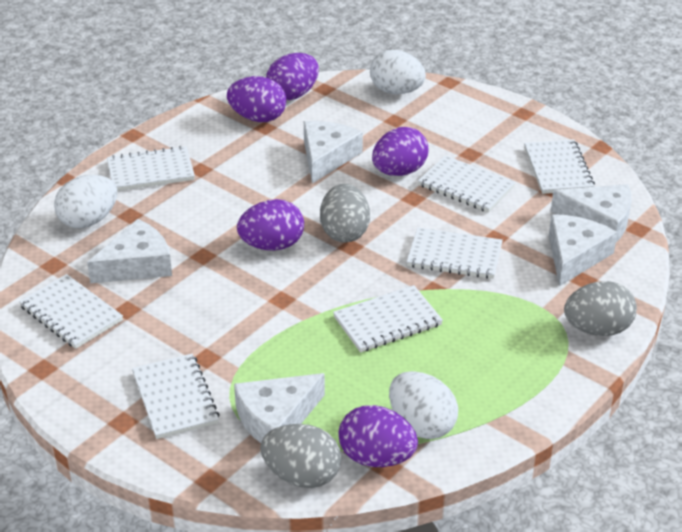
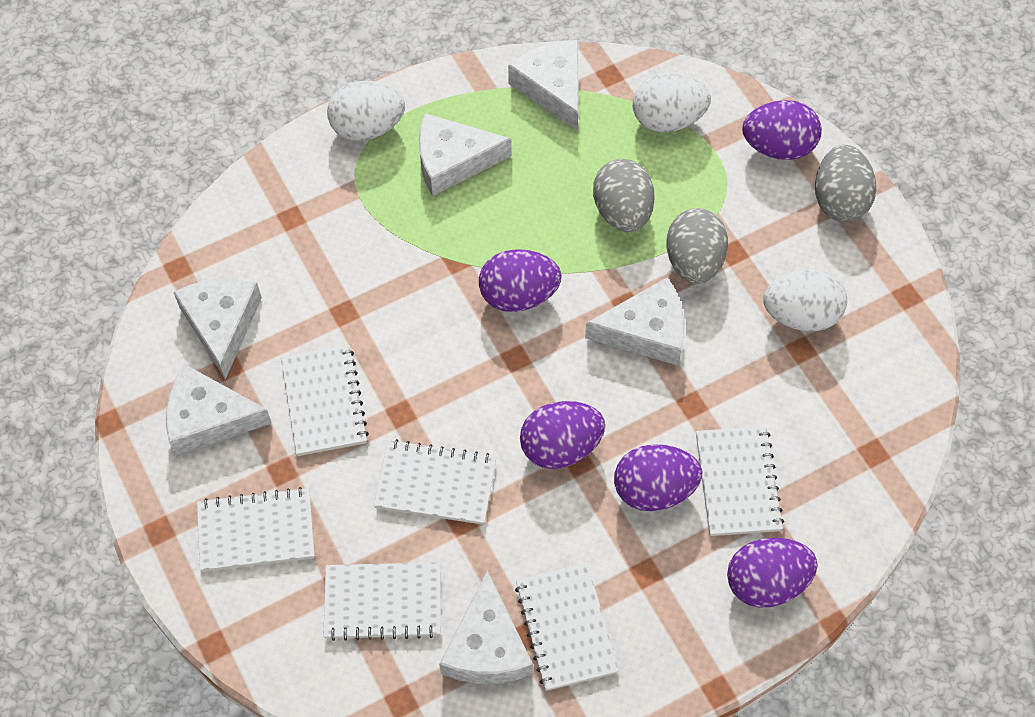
white cheese: 5 -> 6
white notebook: 7 -> 6

